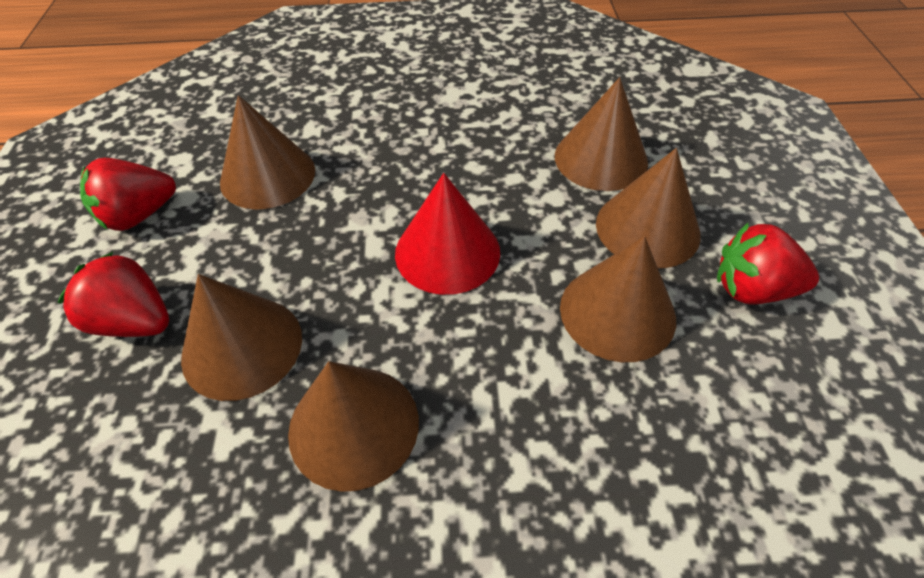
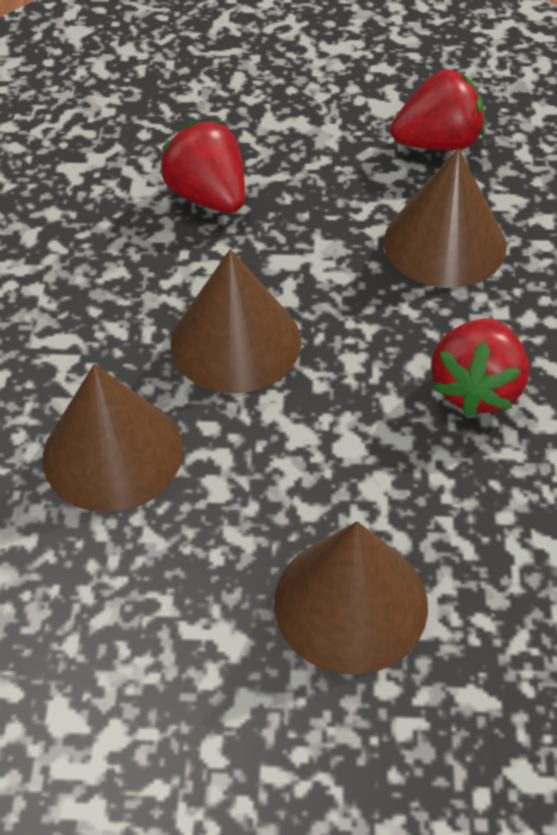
brown cone: 6 -> 4
red cone: 1 -> 0

